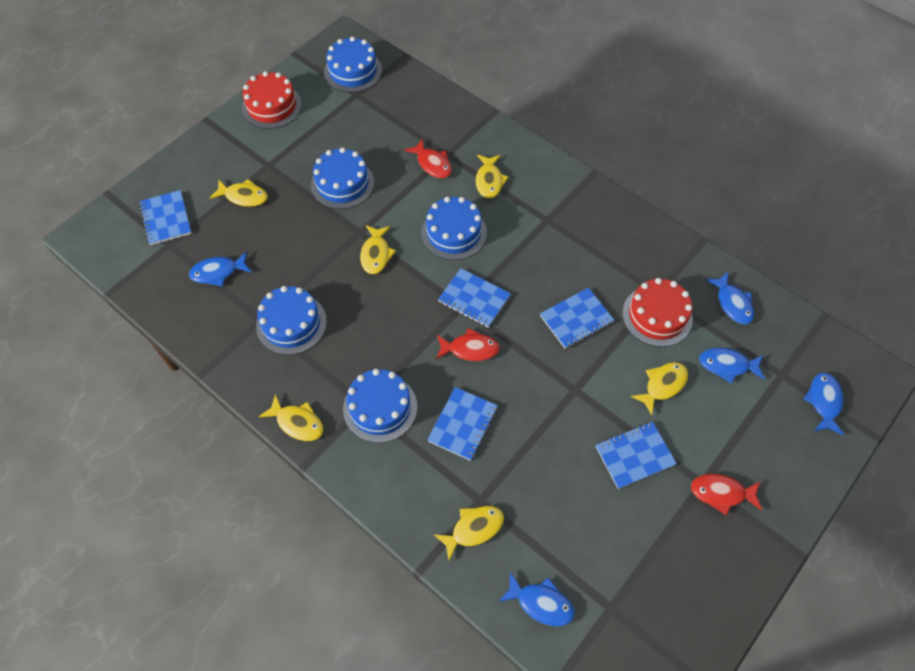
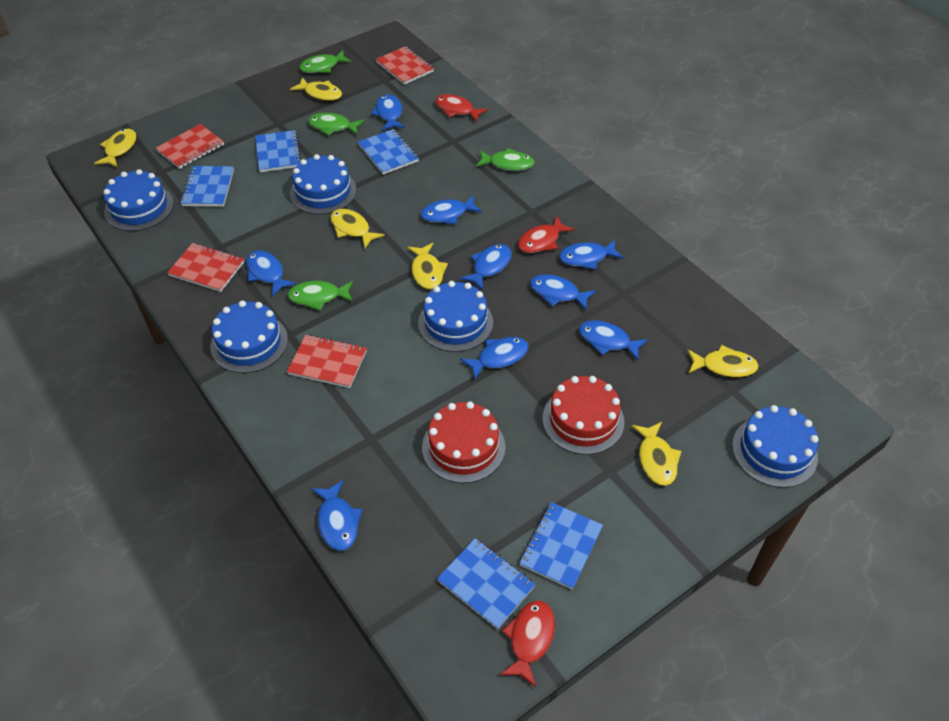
blue fish: 5 -> 9
green fish: 0 -> 4
red notebook: 0 -> 4

